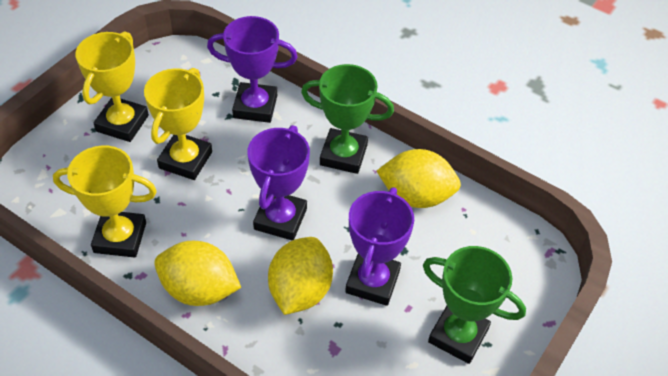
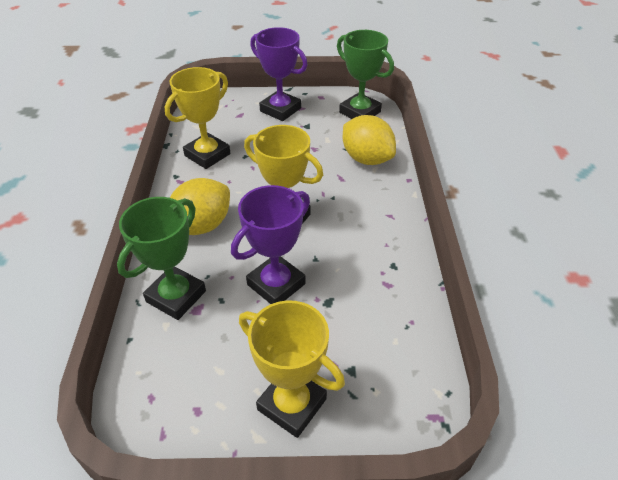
purple trophy: 3 -> 2
yellow lemon: 3 -> 2

